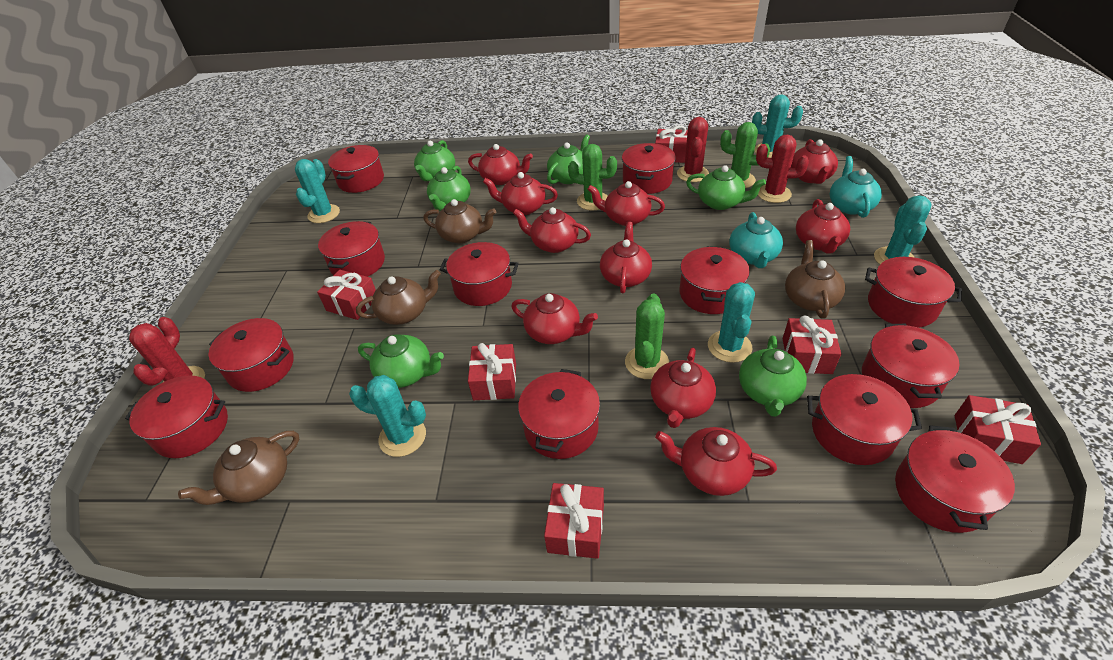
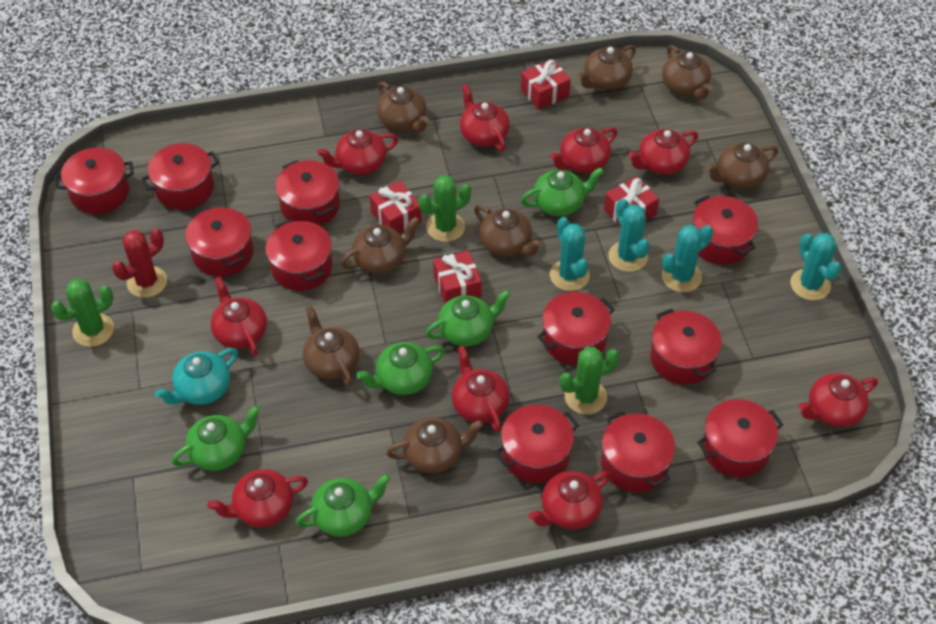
brown teapot: 4 -> 8
green teapot: 6 -> 5
red cactus: 3 -> 1
red gift: 6 -> 4
red pot: 12 -> 11
red teapot: 10 -> 9
turquoise cactus: 5 -> 4
turquoise teapot: 2 -> 1

